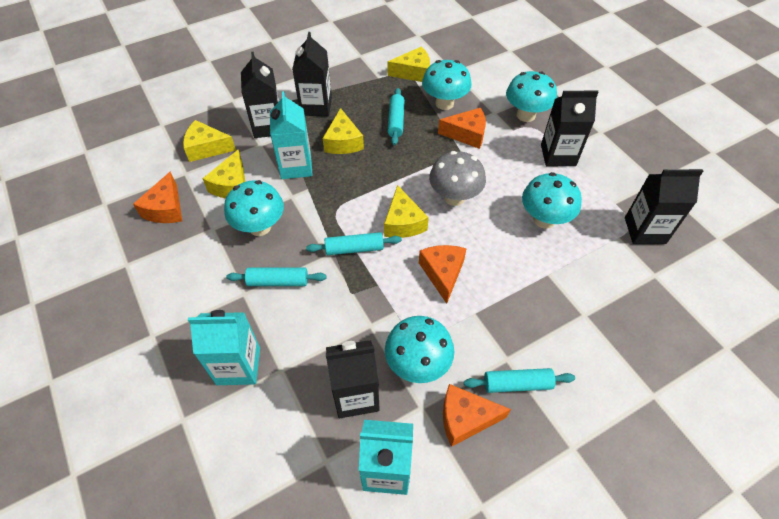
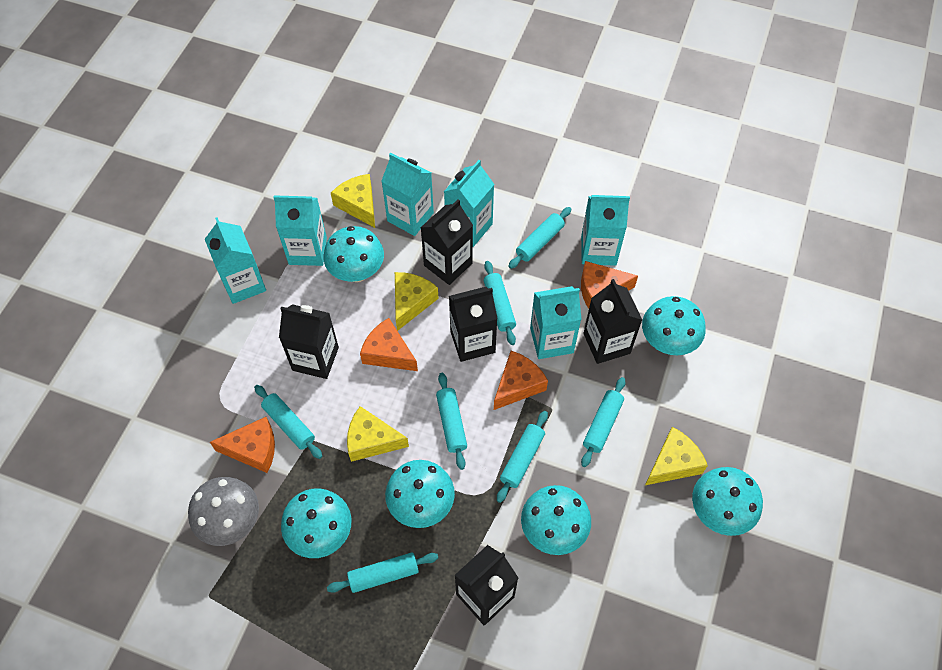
turquoise carton: 3 -> 6
turquoise mushroom: 5 -> 6
turquoise rolling pin: 4 -> 7
yellow cheese: 5 -> 4

